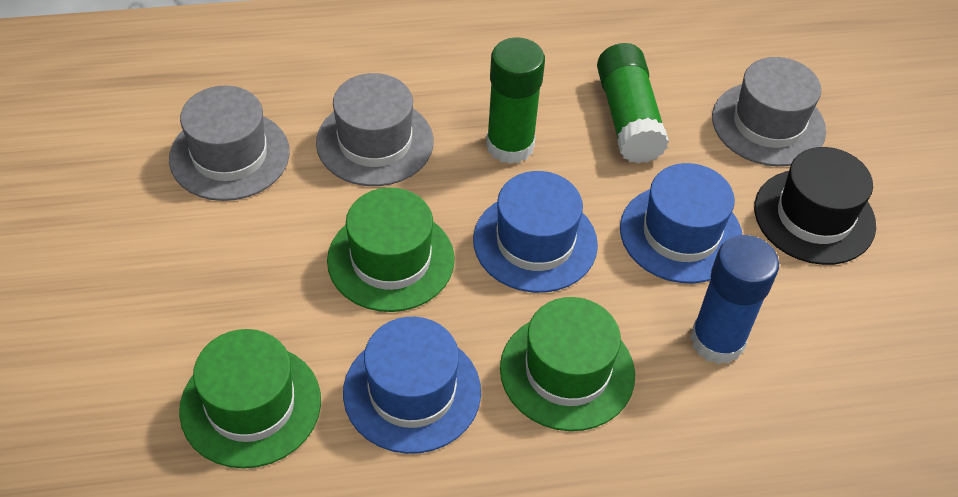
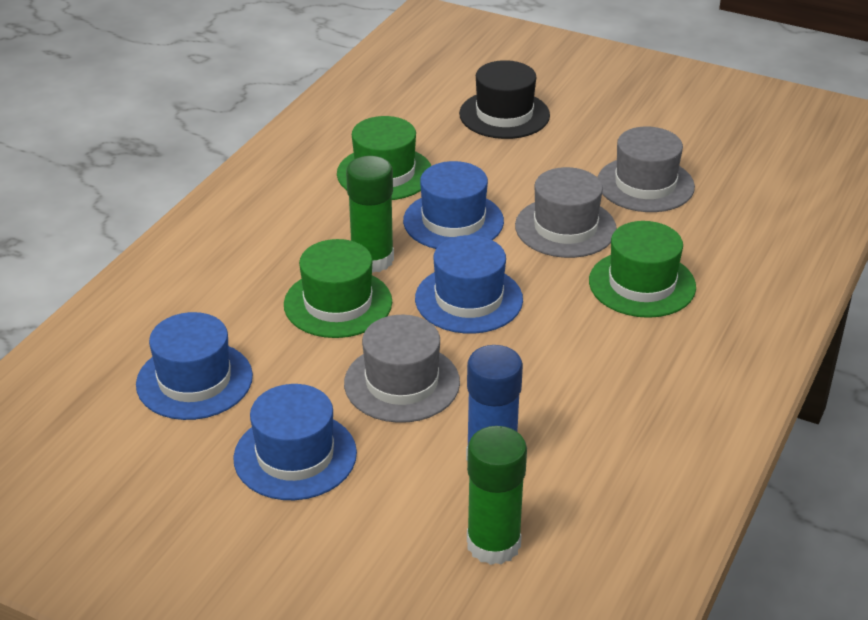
blue hat: 3 -> 4

